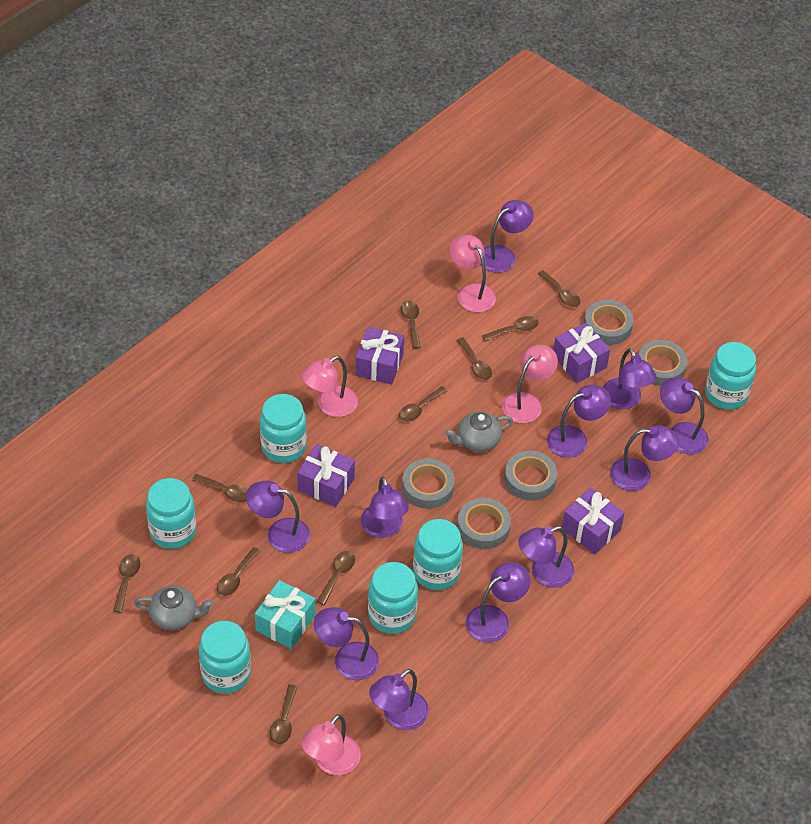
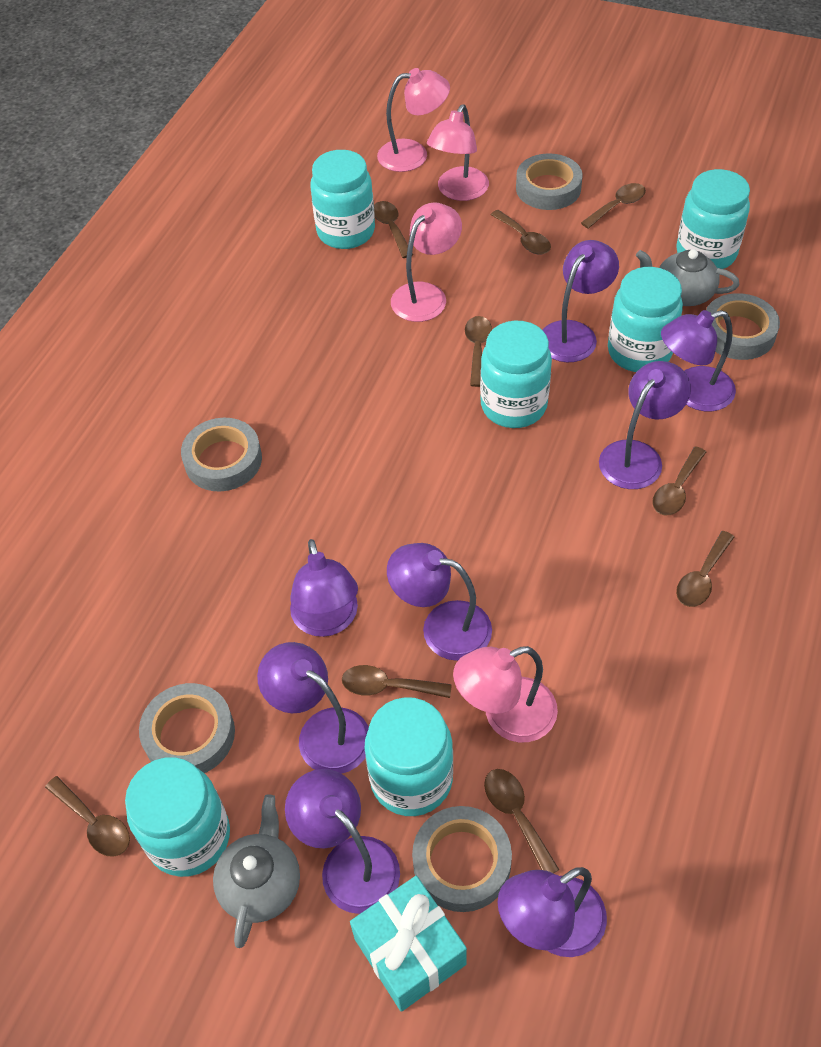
brown spoon: 10 -> 9
purple gift: 4 -> 0
purple lamp: 11 -> 8

